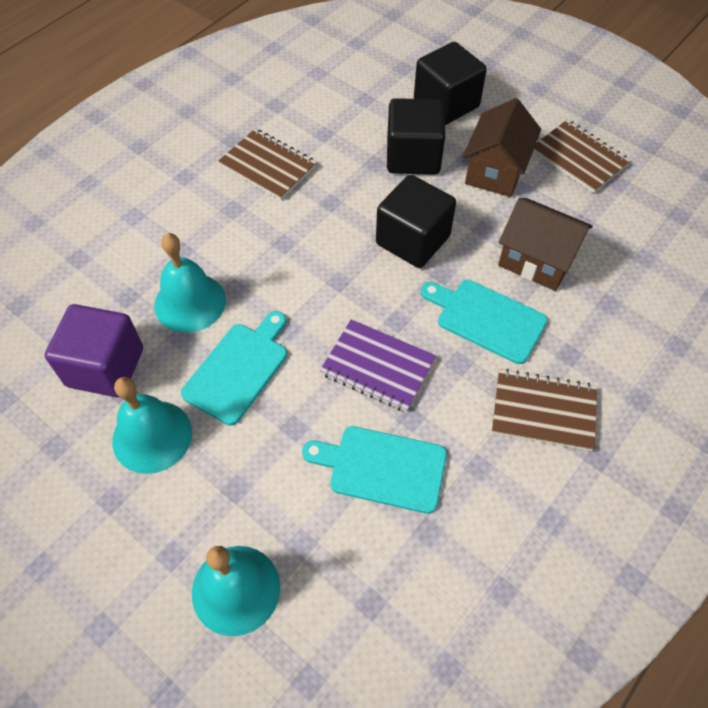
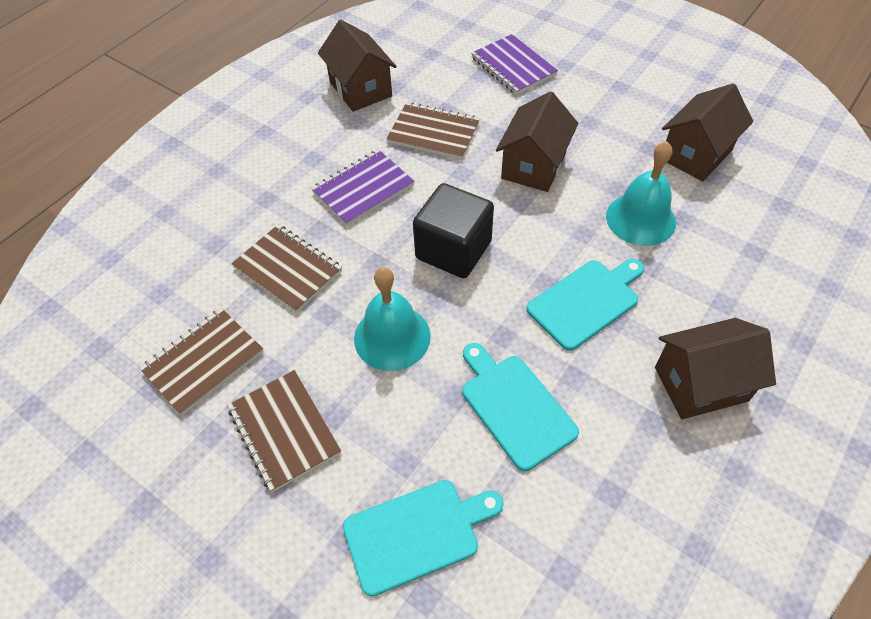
black cube: 3 -> 1
brown house: 2 -> 4
brown notebook: 3 -> 4
purple cube: 1 -> 0
purple notebook: 1 -> 2
turquoise bell: 3 -> 2

